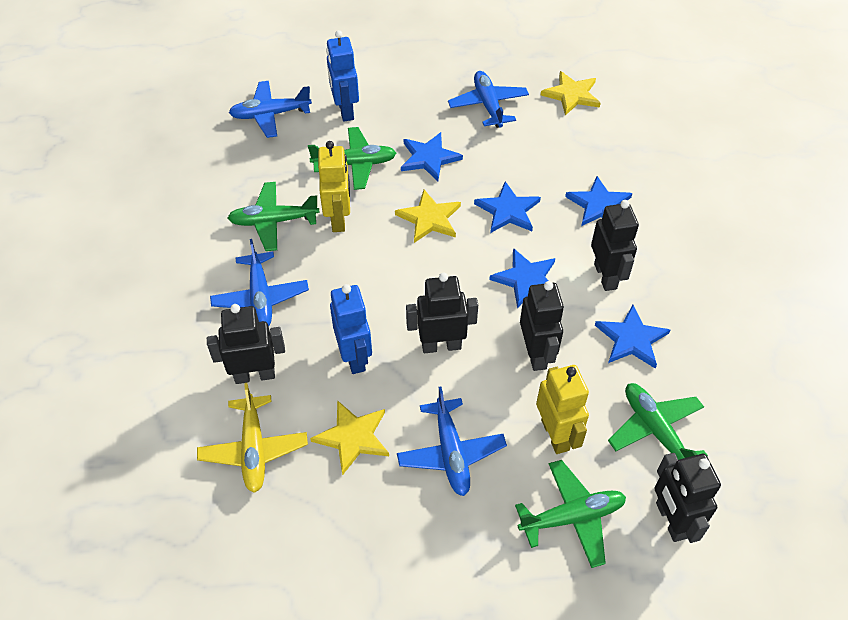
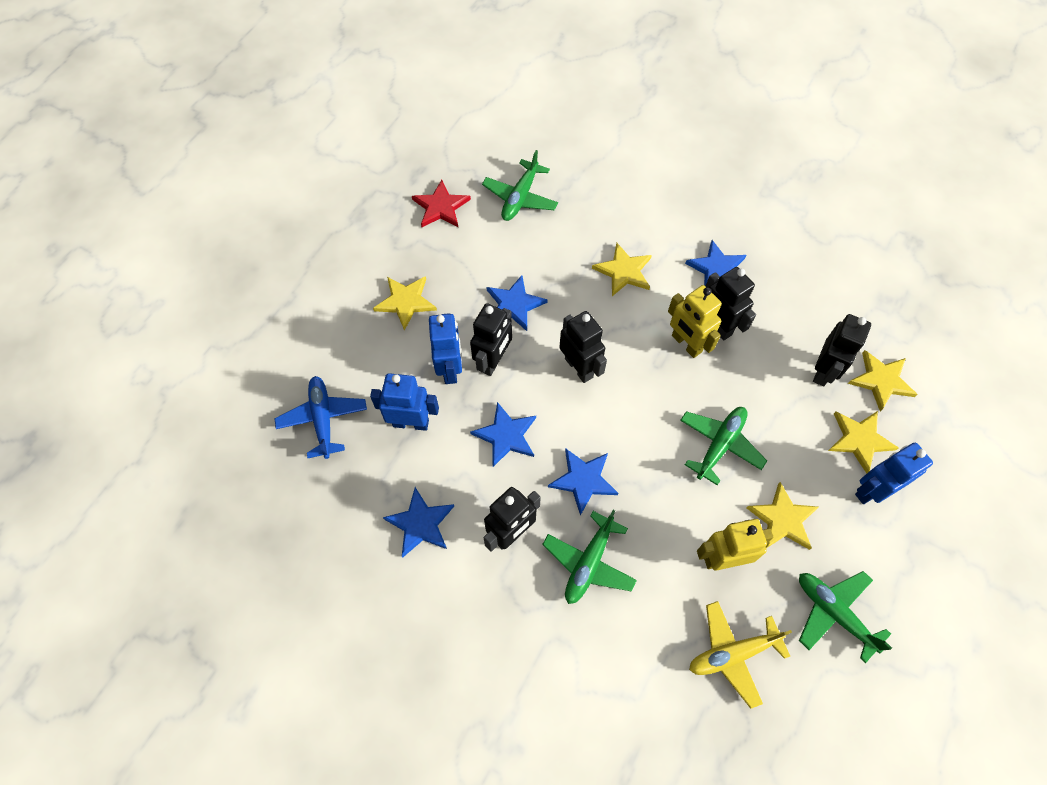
blue plane: 4 -> 1
blue robot: 2 -> 3
red star: 0 -> 1
yellow star: 3 -> 5

